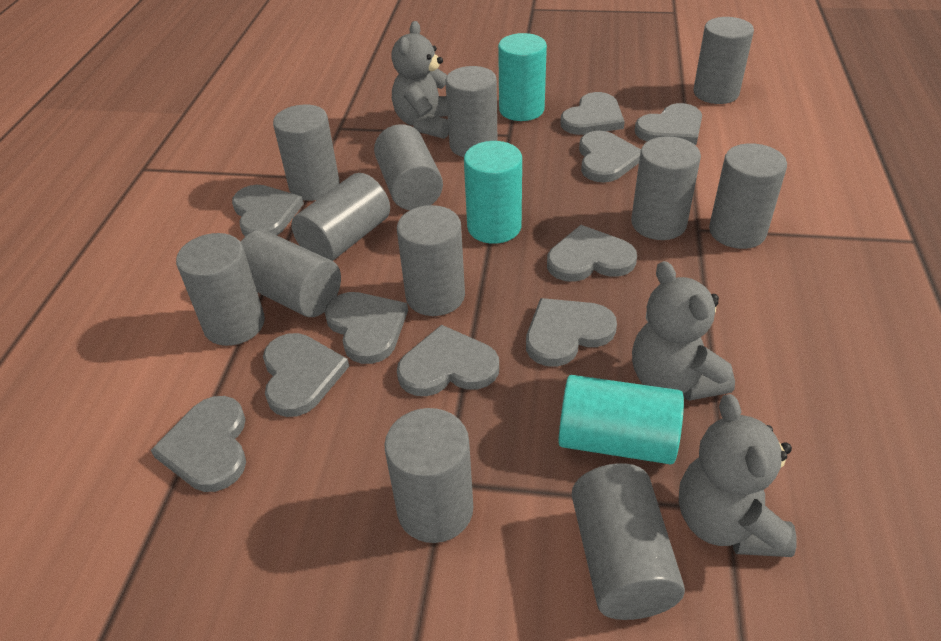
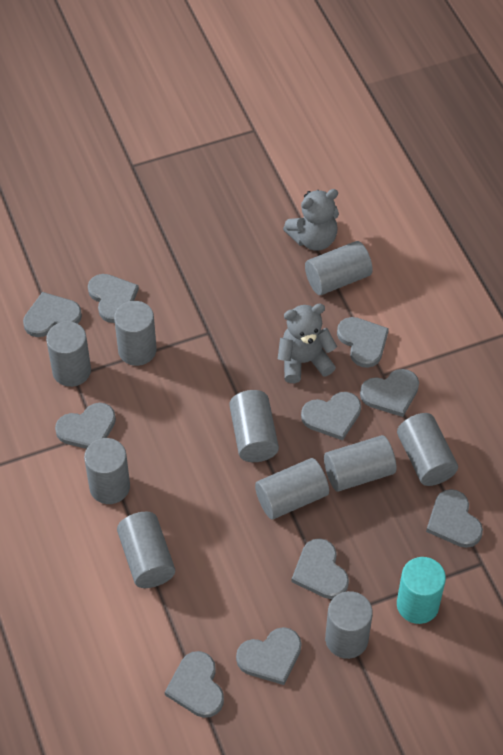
grey cylinder: 12 -> 10
grey teddy bear: 3 -> 2
turquoise cylinder: 3 -> 1

